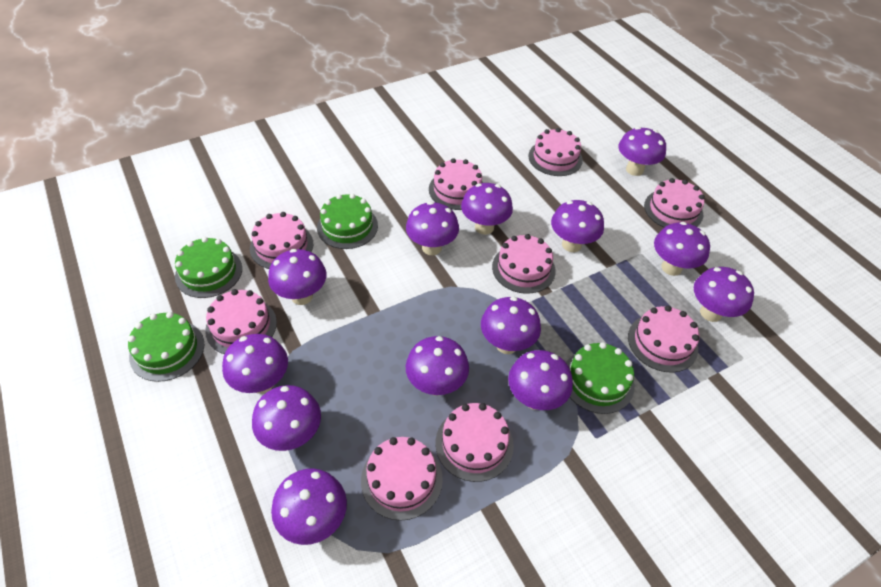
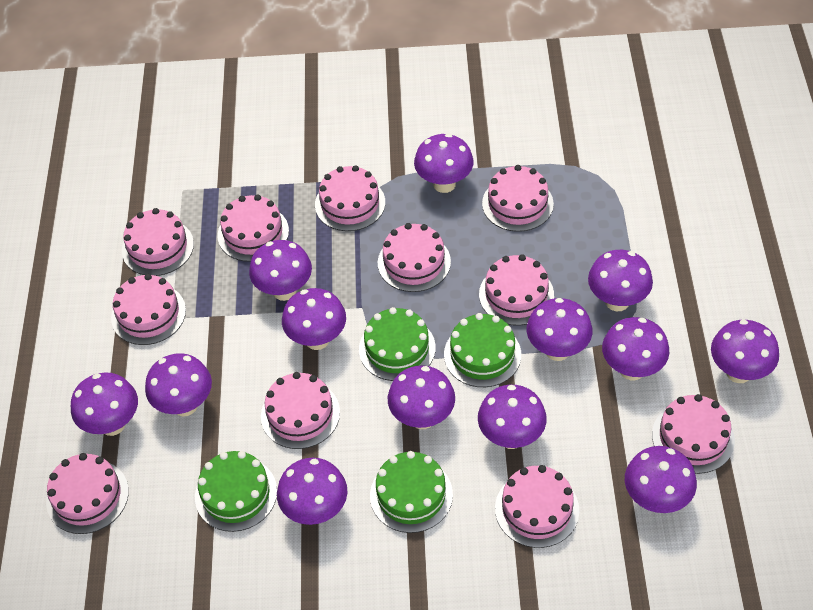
pink cake: 9 -> 11

